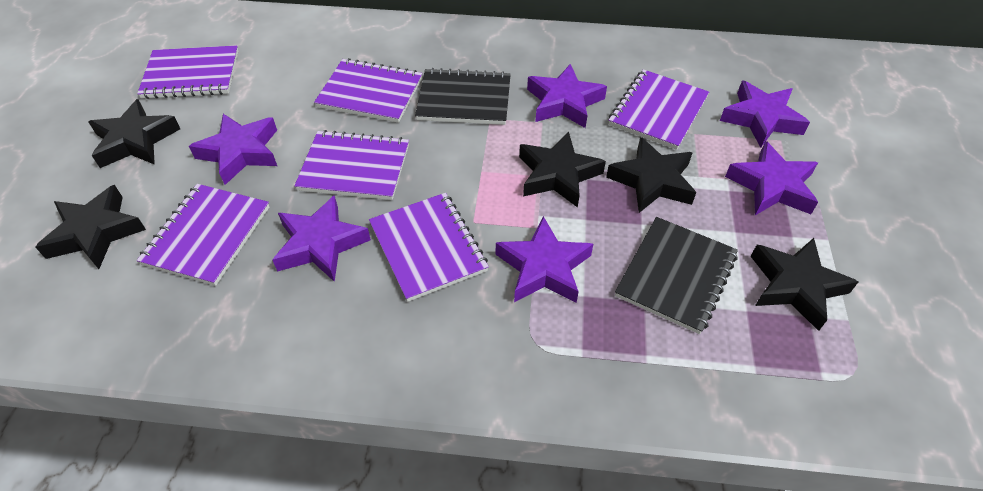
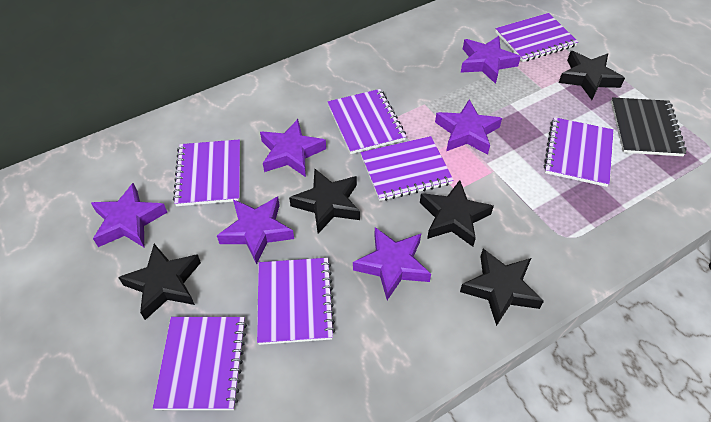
black notebook: 2 -> 1
purple notebook: 6 -> 7

